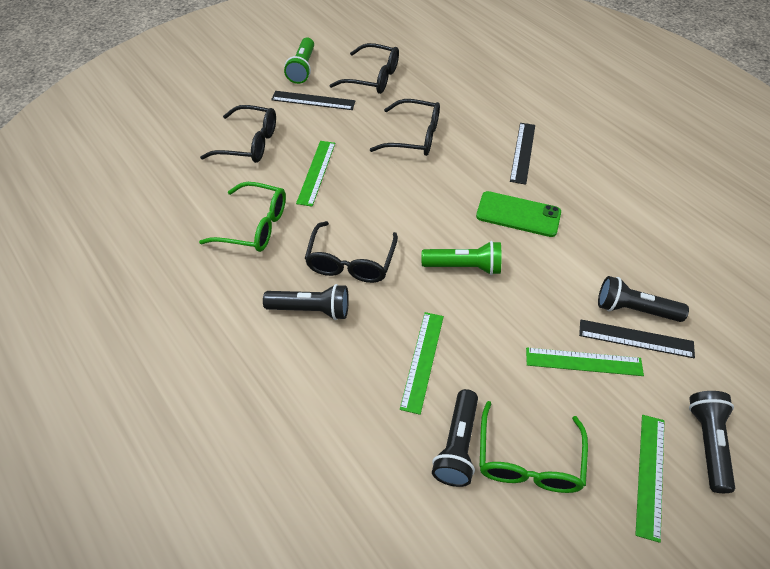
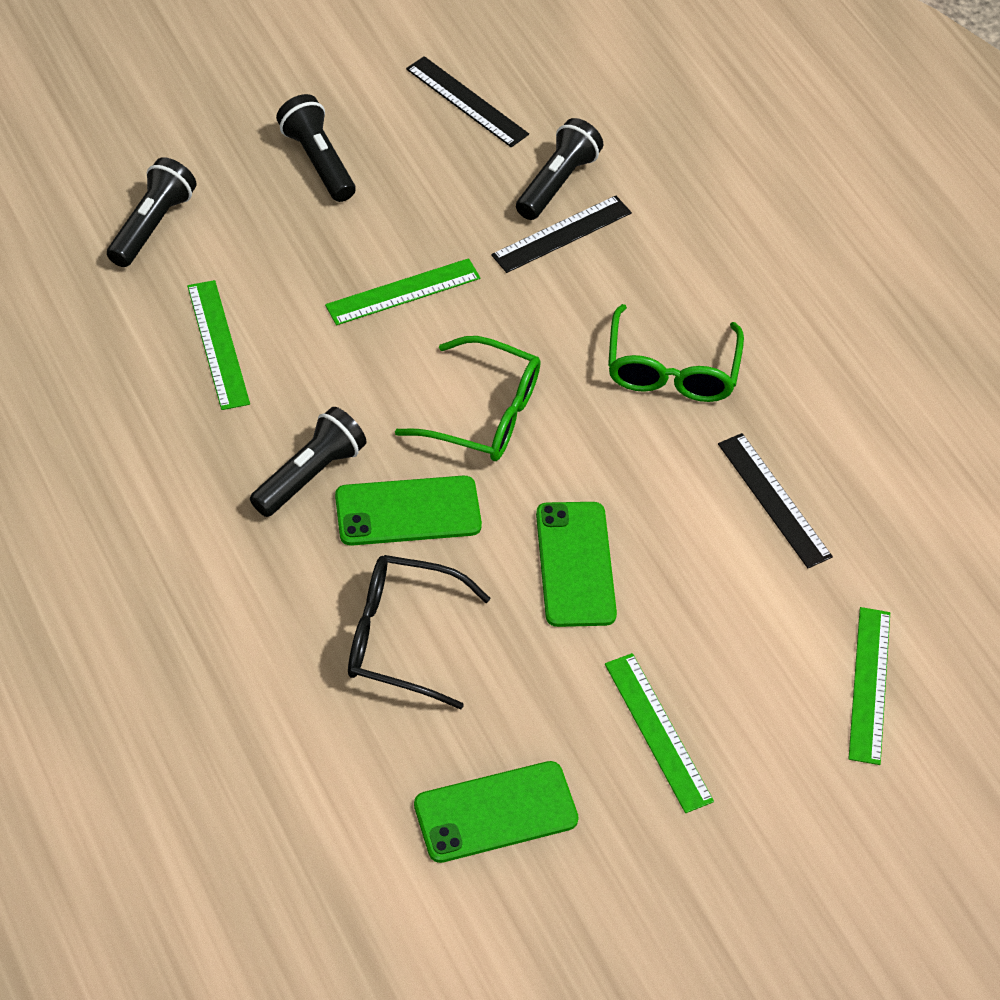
black glasses: 4 -> 1
green flashlight: 2 -> 0
green phone: 1 -> 3

